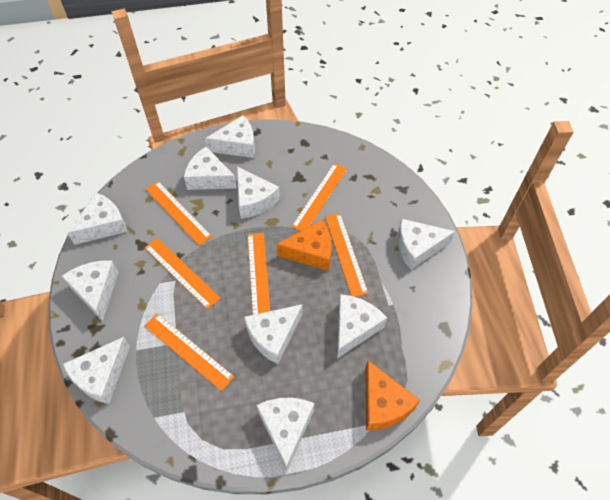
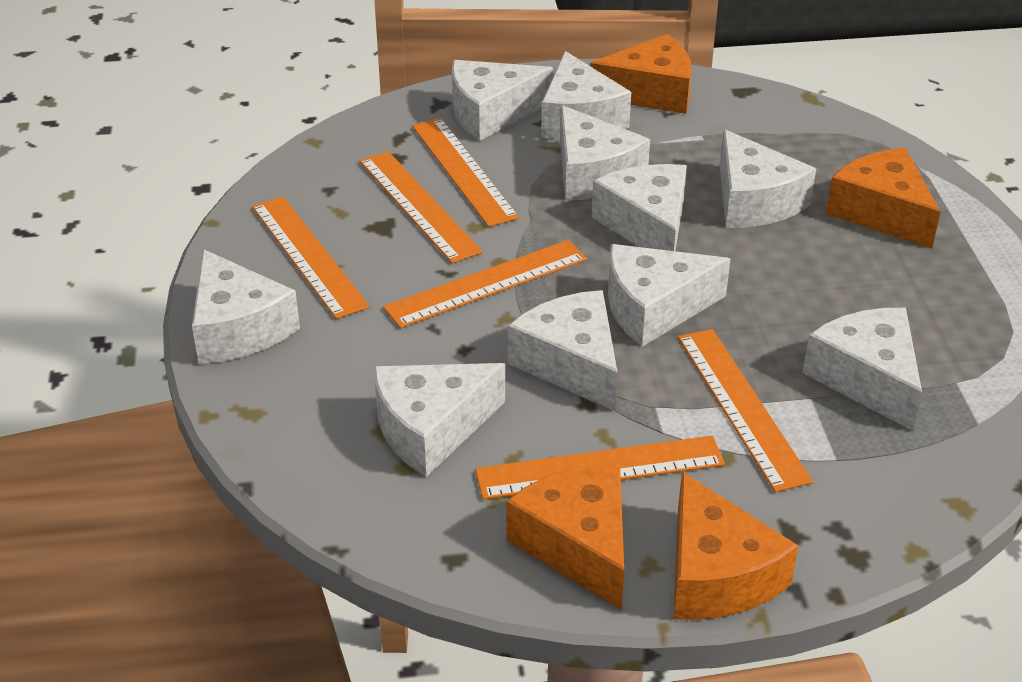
orange cheese: 2 -> 4

